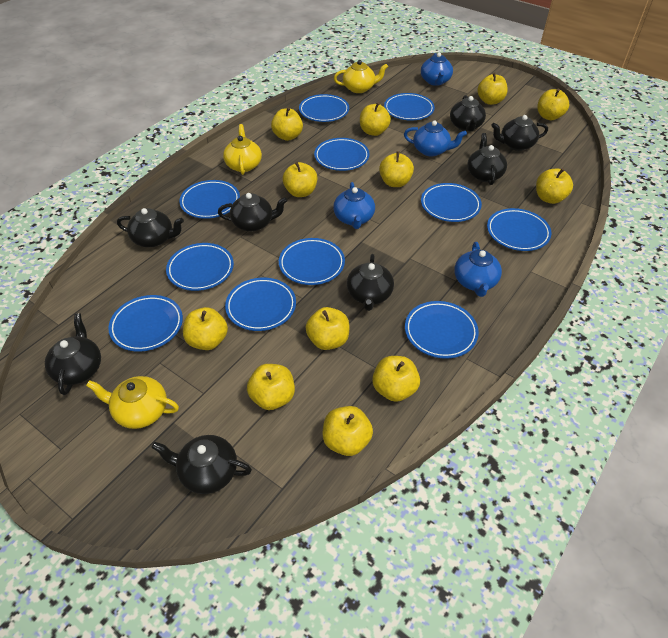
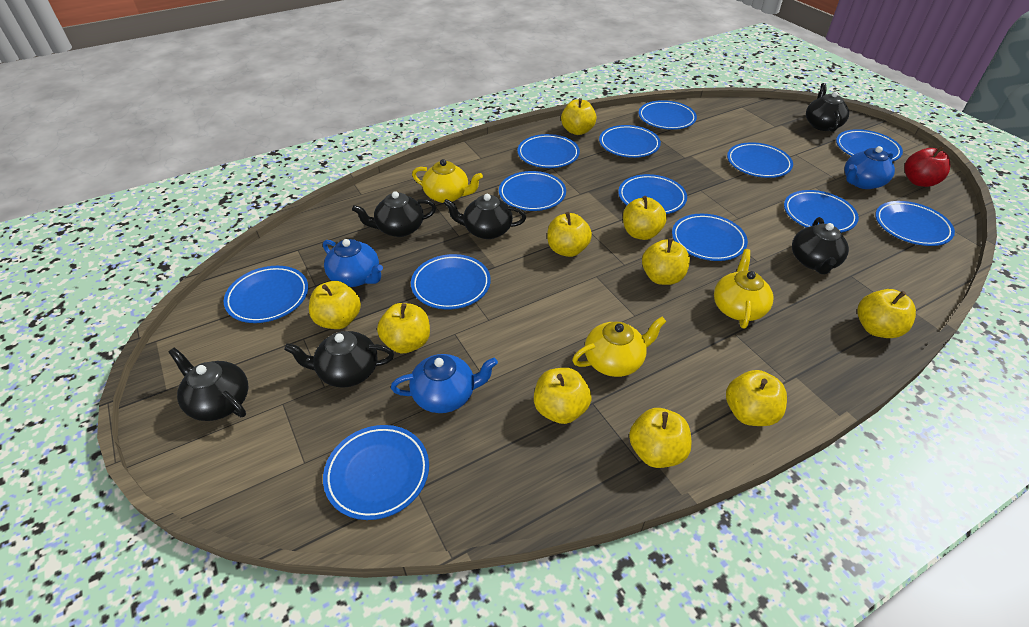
black teapot: 8 -> 6
blue plate: 11 -> 13
blue teapot: 4 -> 3
red apple: 0 -> 1
yellow apple: 12 -> 10

